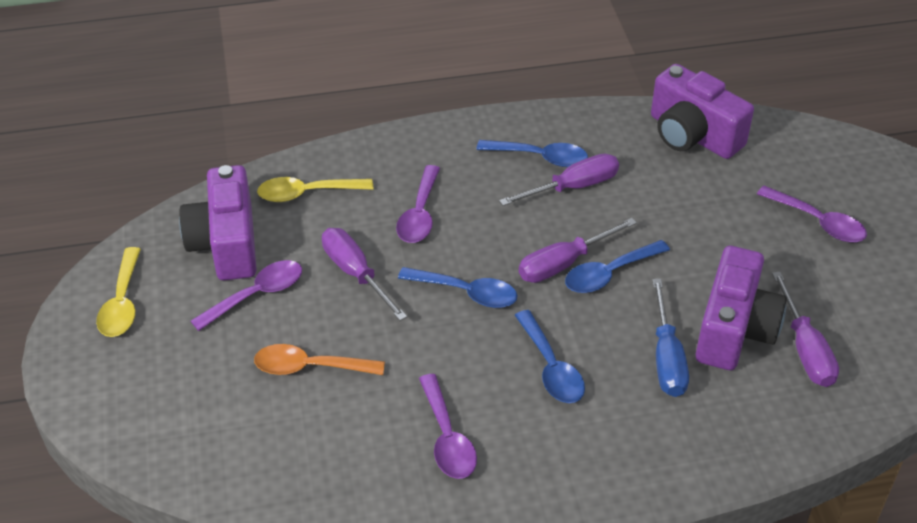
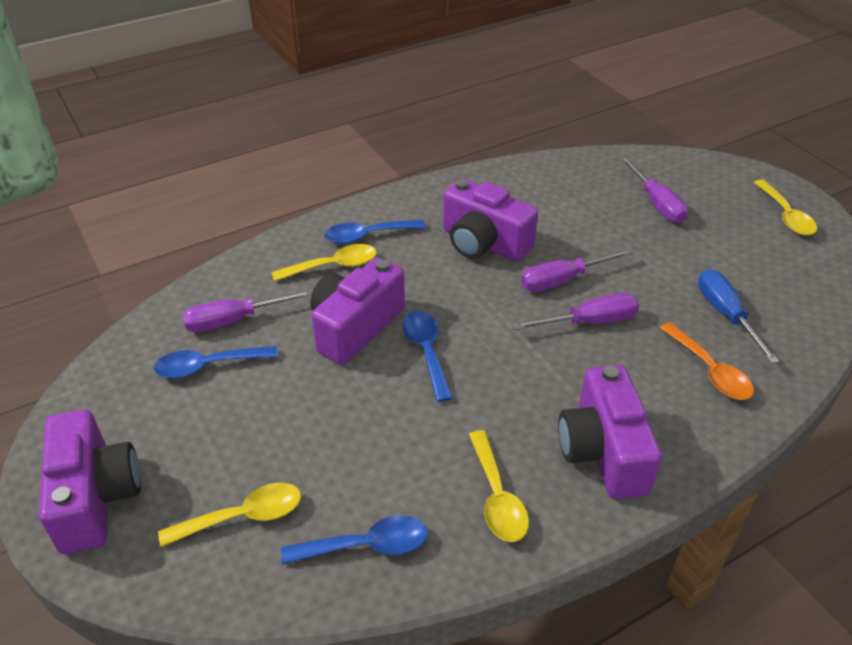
purple camera: 3 -> 4
purple spoon: 4 -> 0
yellow spoon: 2 -> 4

